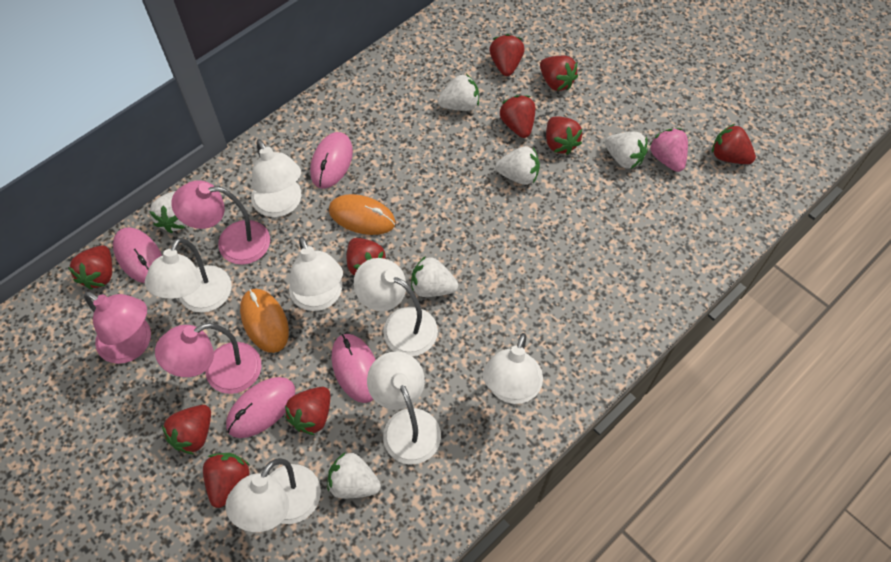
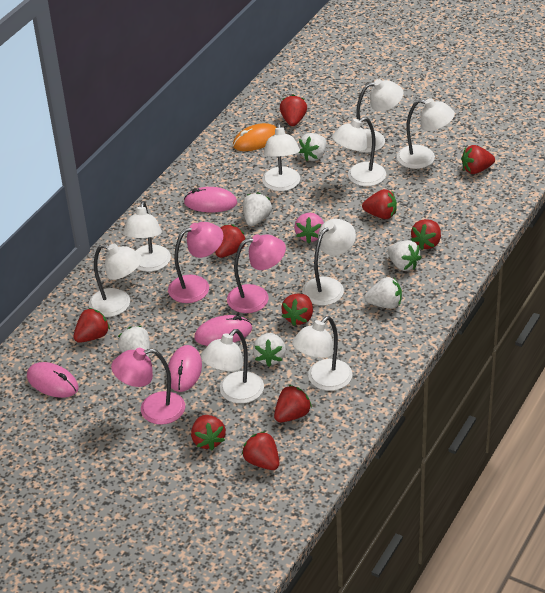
orange mouse: 2 -> 1
white lamp: 7 -> 9

